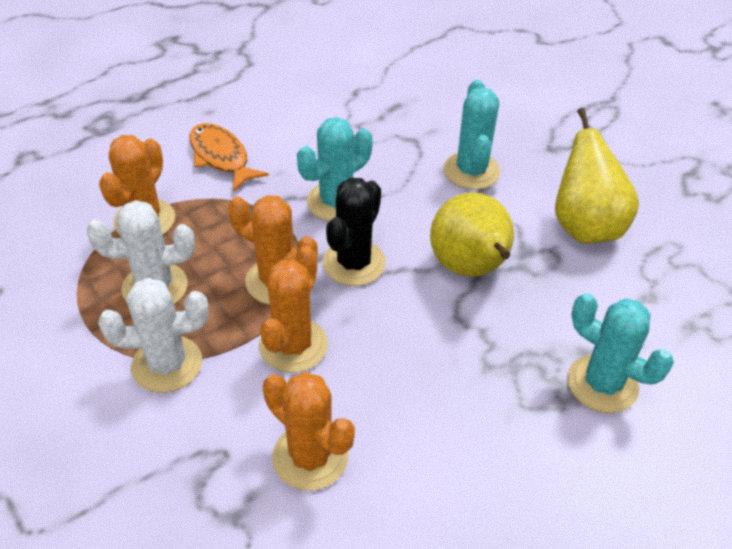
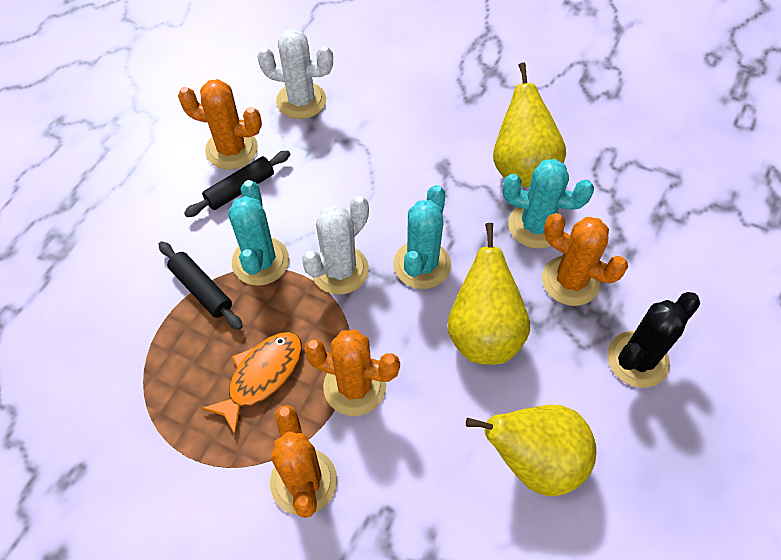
black rolling pin: 0 -> 2
yellow pear: 2 -> 3

